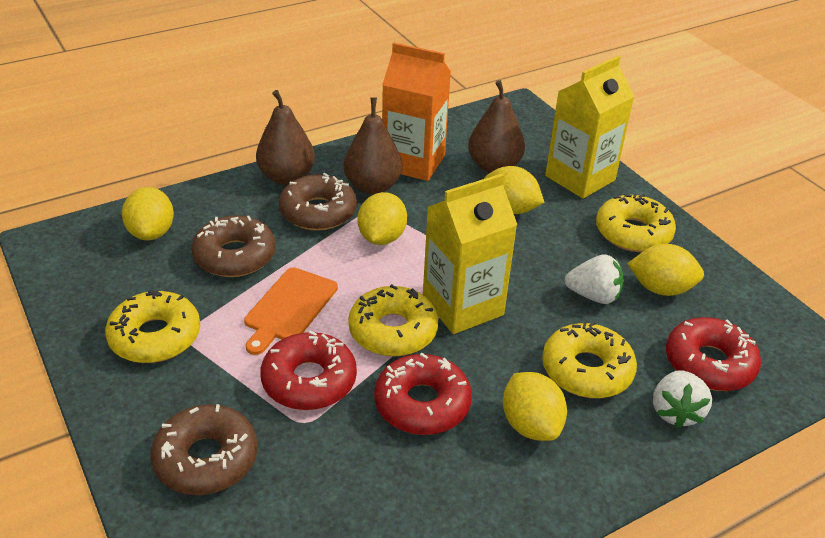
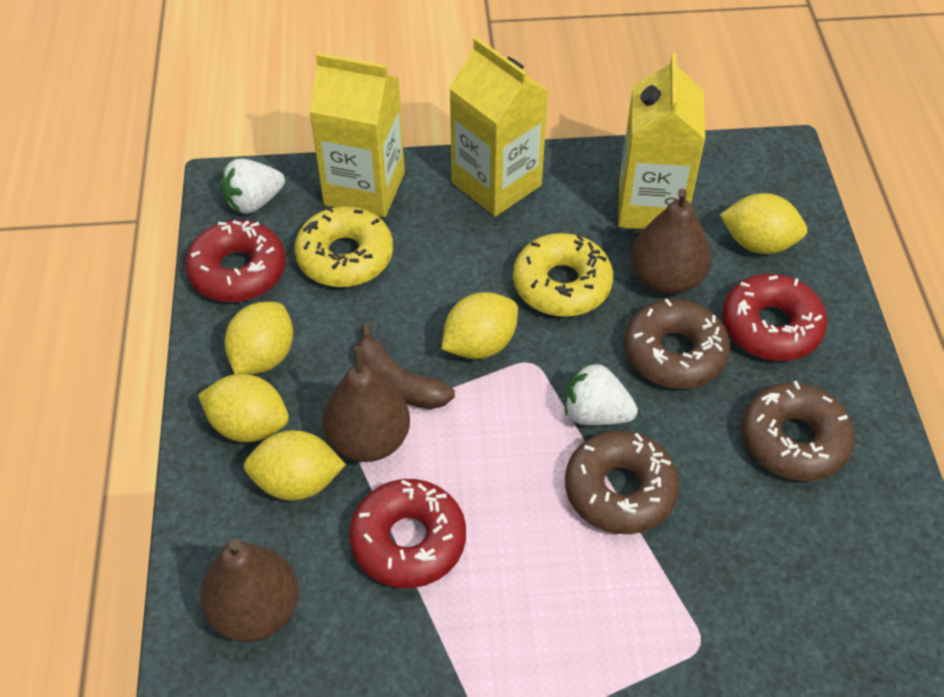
brown banana: 0 -> 1
orange carton: 1 -> 0
orange cutting board: 1 -> 0
yellow carton: 2 -> 3
yellow donut: 4 -> 2

